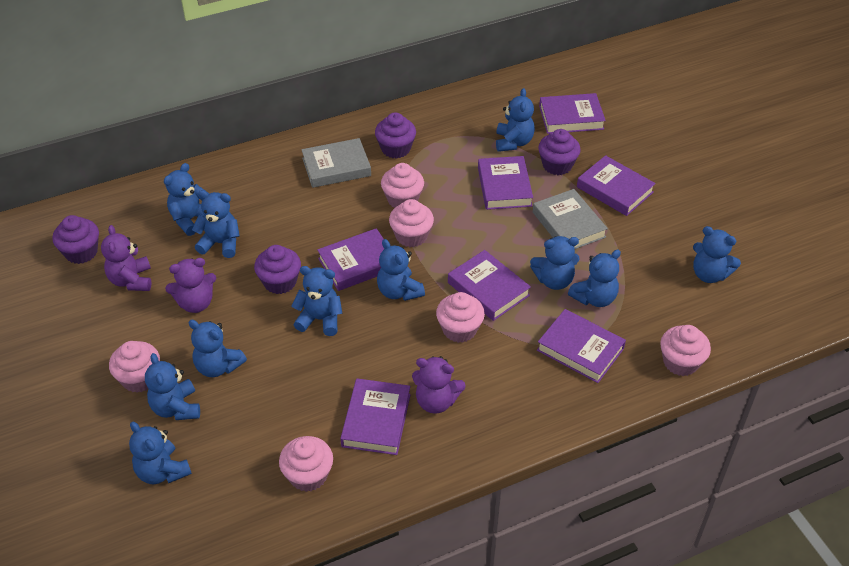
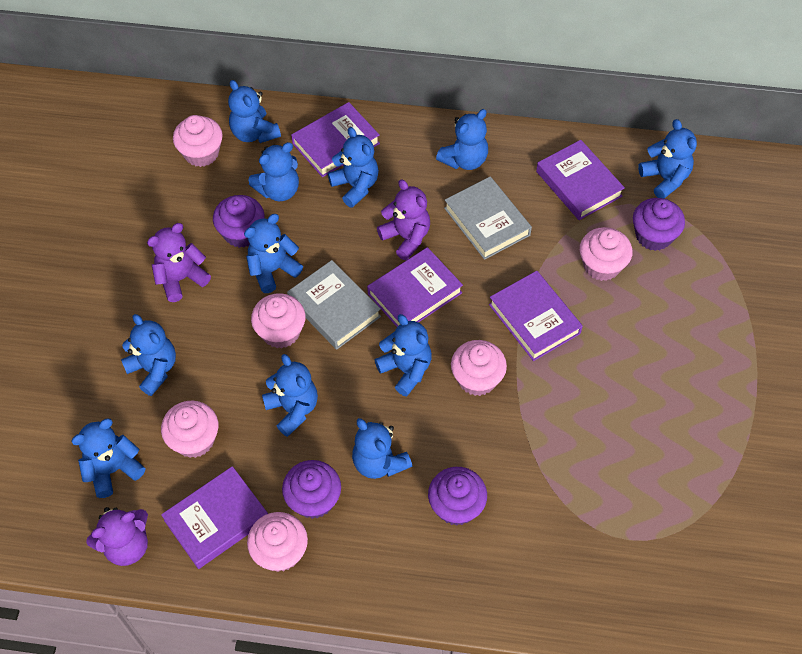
purple book: 7 -> 5

